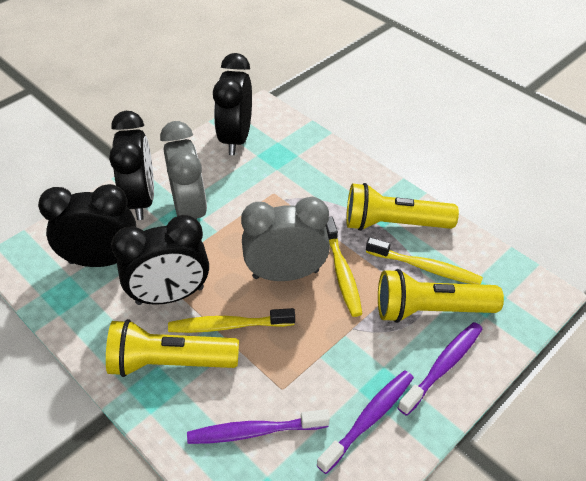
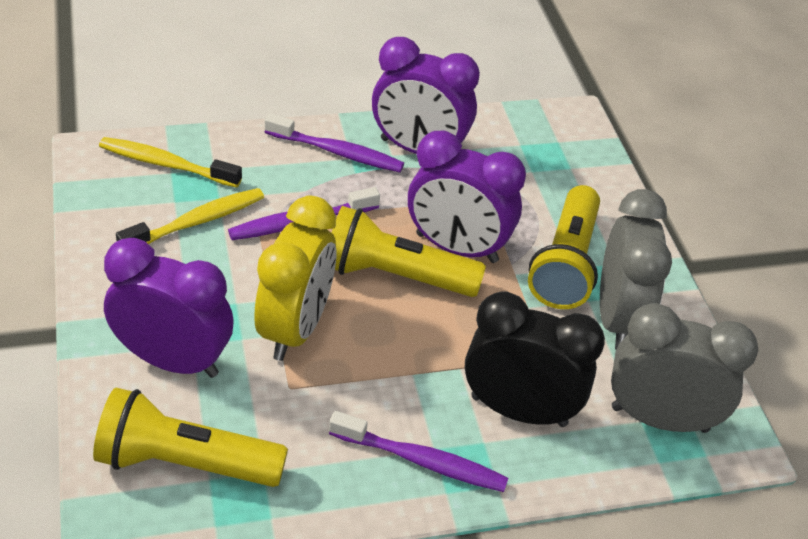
black clock: 4 -> 1
purple clock: 0 -> 3
yellow clock: 0 -> 1
yellow toothbrush: 3 -> 2

